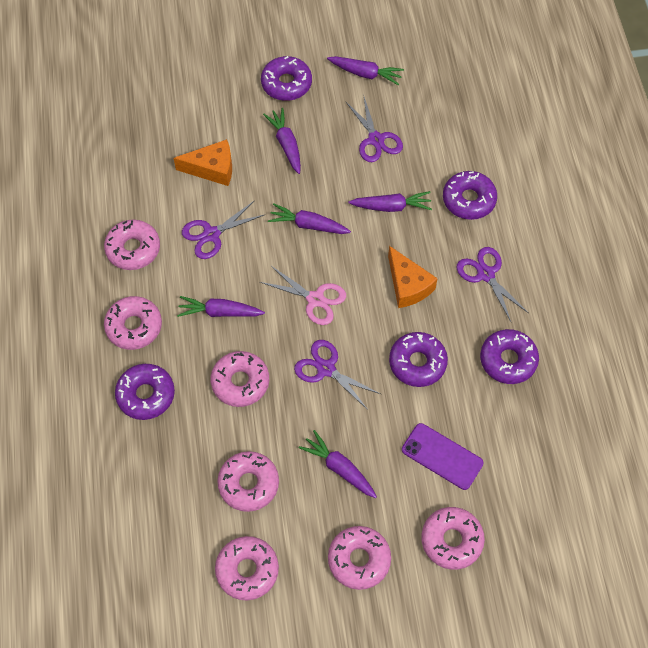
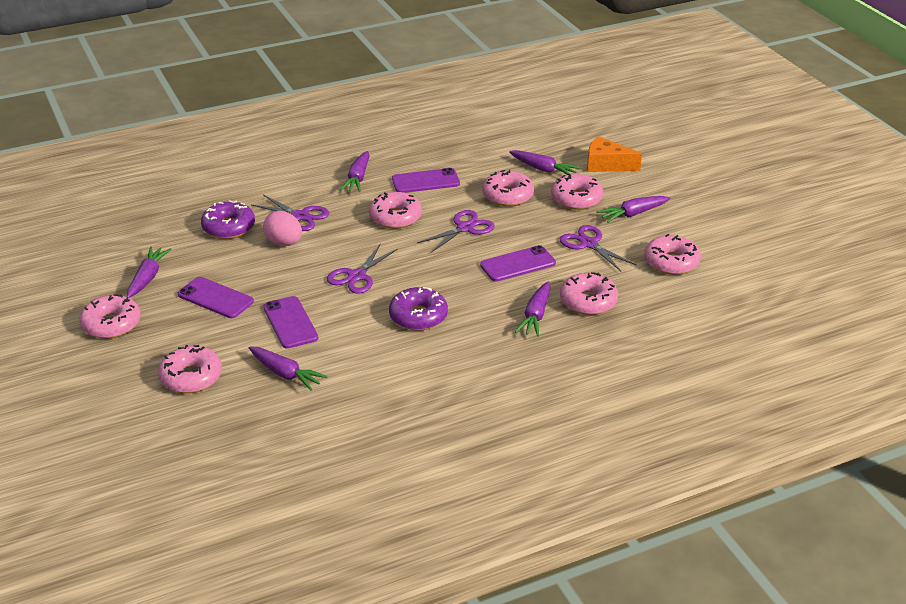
orange cheese: 2 -> 1
pink egg: 0 -> 1
pink scissors: 1 -> 0
purple donut: 5 -> 2
purple phone: 1 -> 4

